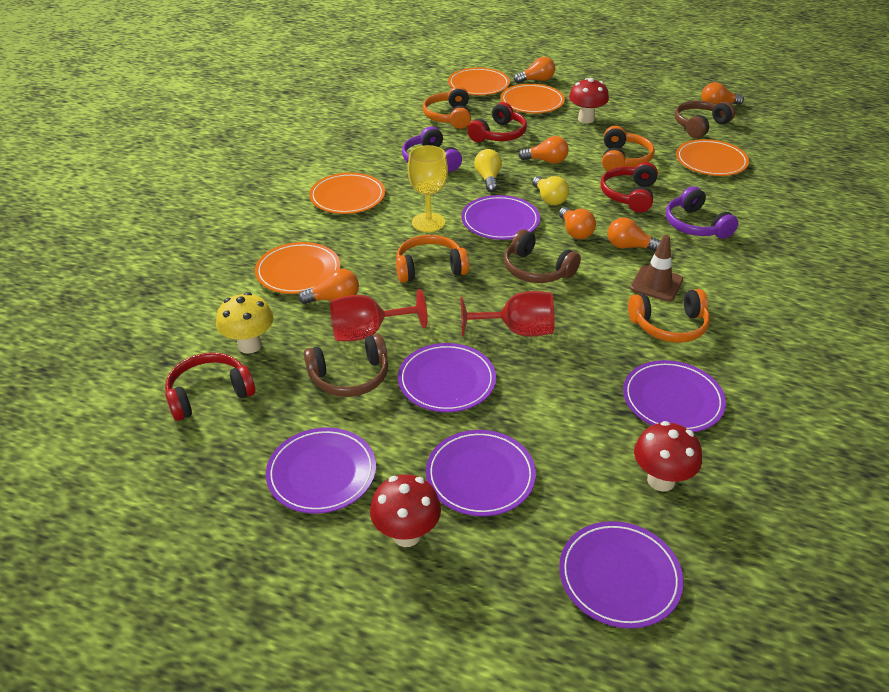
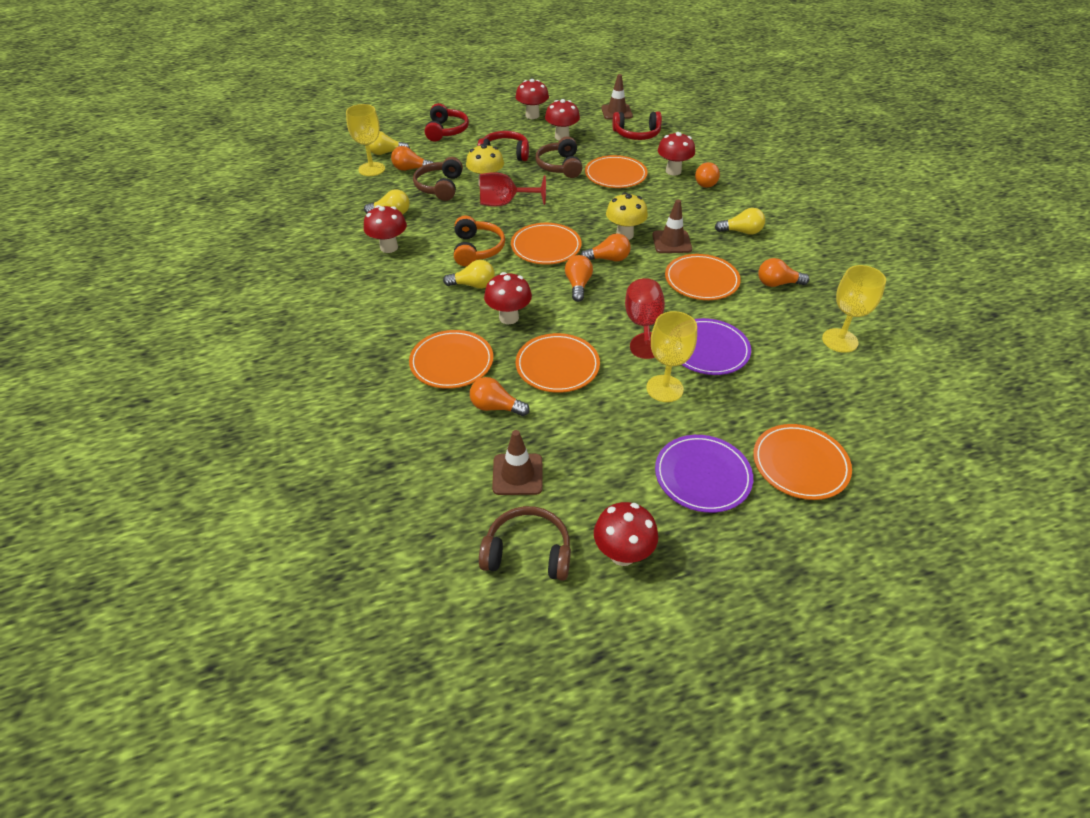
brown traffic cone: 1 -> 3
orange headphones: 4 -> 1
orange plate: 5 -> 6
purple headphones: 2 -> 0
purple plate: 6 -> 2
red mushroom: 3 -> 6
yellow goblet: 1 -> 3
yellow light bulb: 2 -> 4
yellow mushroom: 1 -> 2

